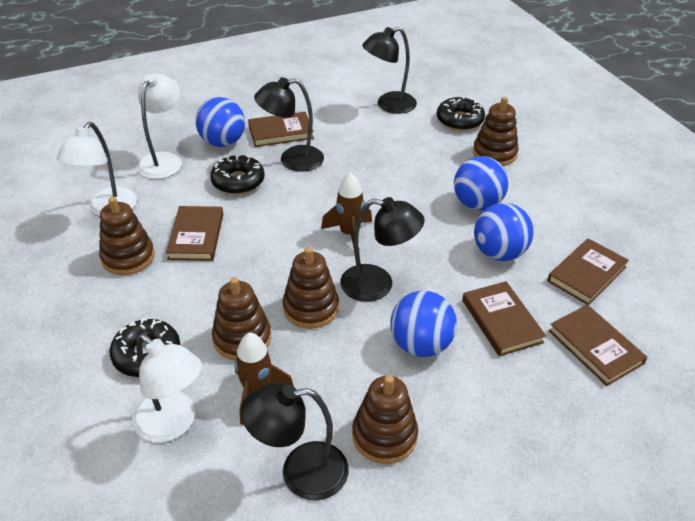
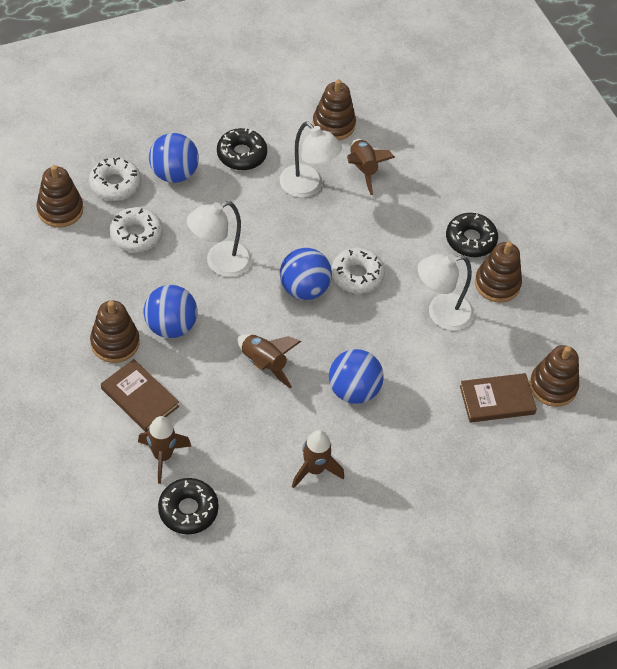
black lamp: 4 -> 0
brown book: 5 -> 2
brown rocket: 2 -> 4
white donut: 0 -> 3

